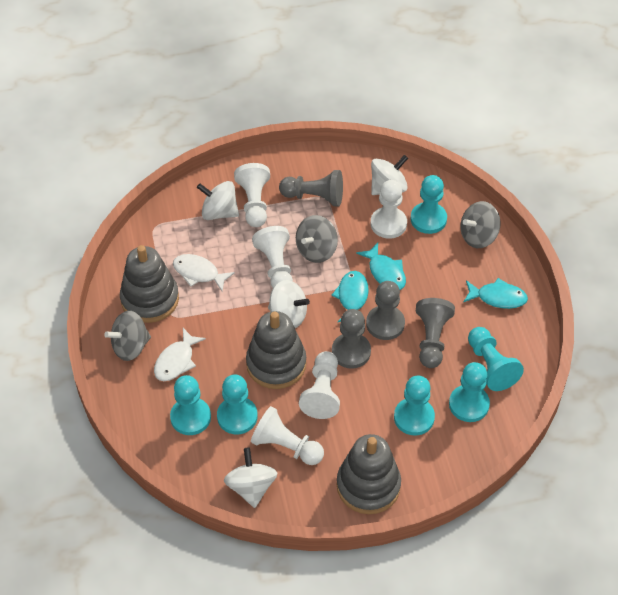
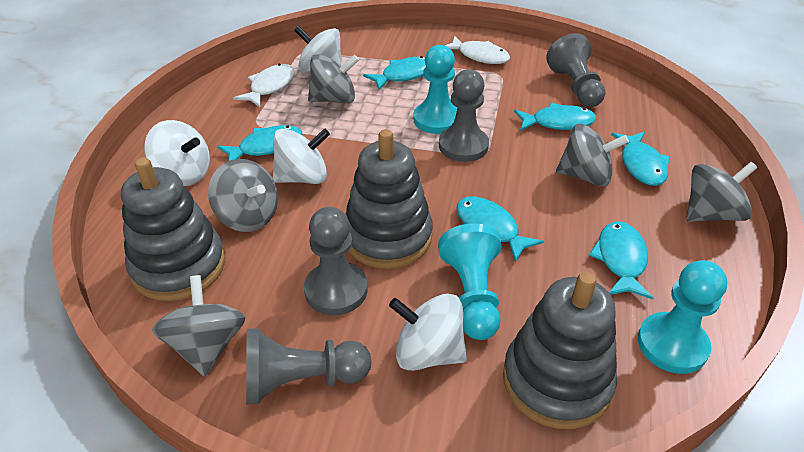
grey spinning top: 3 -> 5
turquoise fish: 3 -> 6
turquoise pawn: 6 -> 3
white pawn: 5 -> 0

